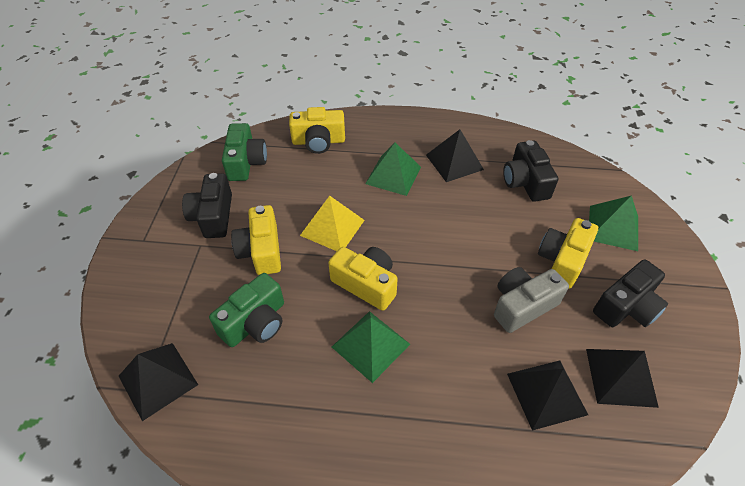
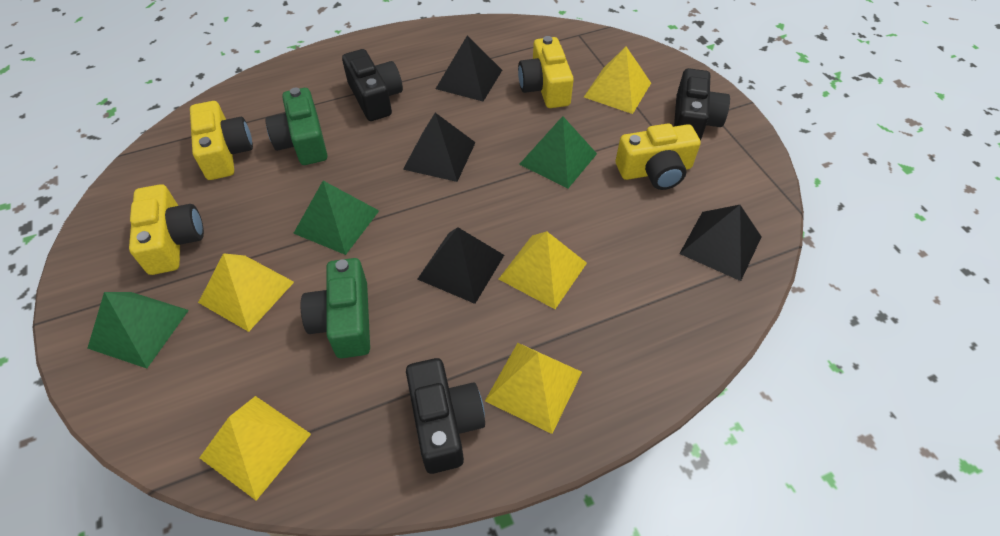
grey camera: 1 -> 0
yellow pyramid: 1 -> 5

